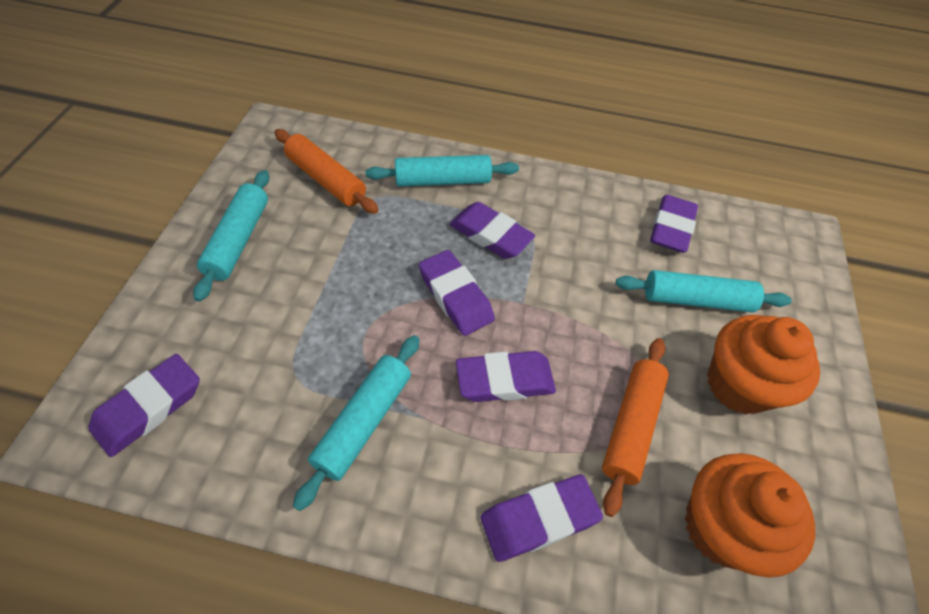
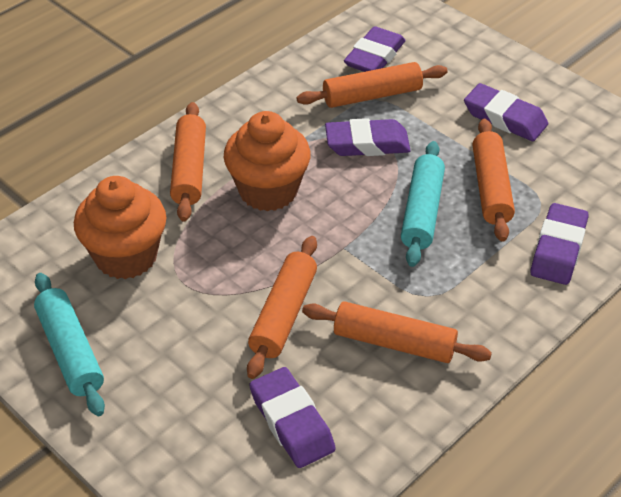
orange rolling pin: 2 -> 5
purple eraser: 6 -> 5
turquoise rolling pin: 4 -> 2

